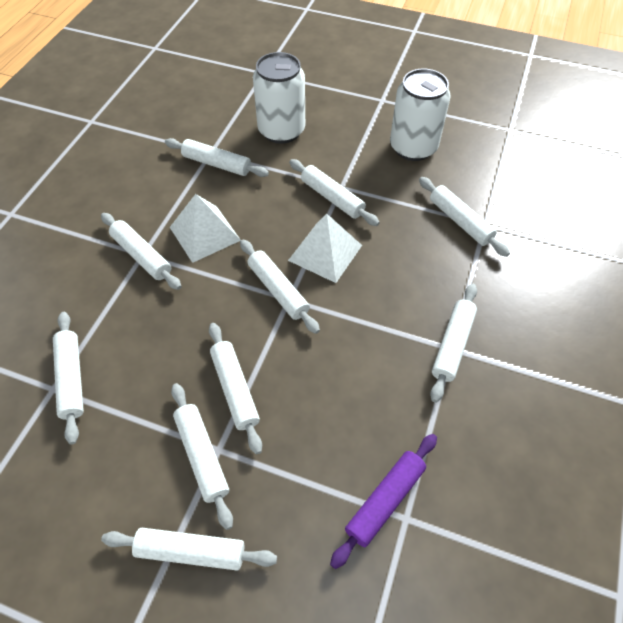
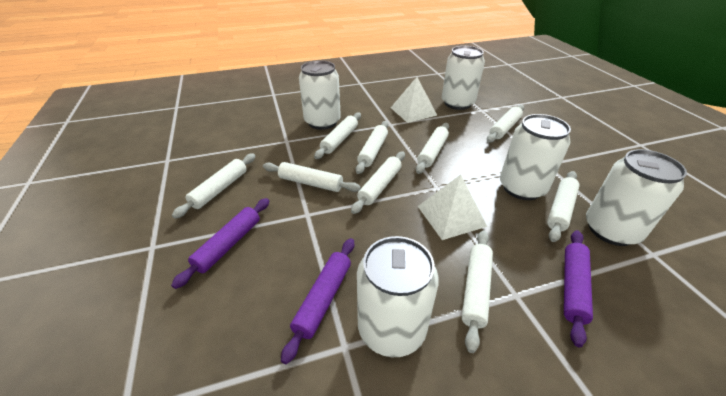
purple rolling pin: 1 -> 3
white can: 2 -> 5
white rolling pin: 10 -> 9

